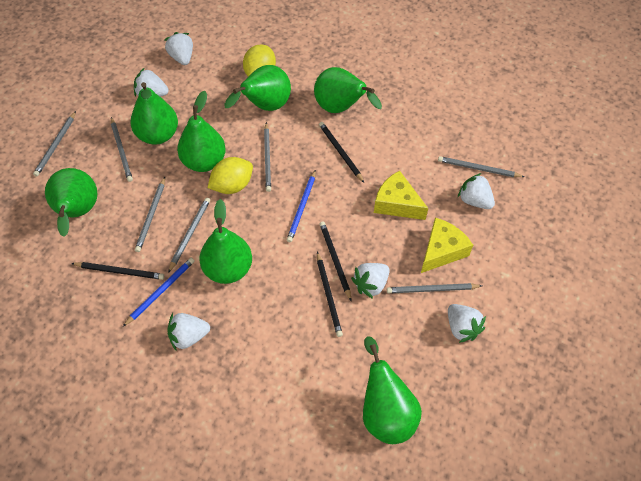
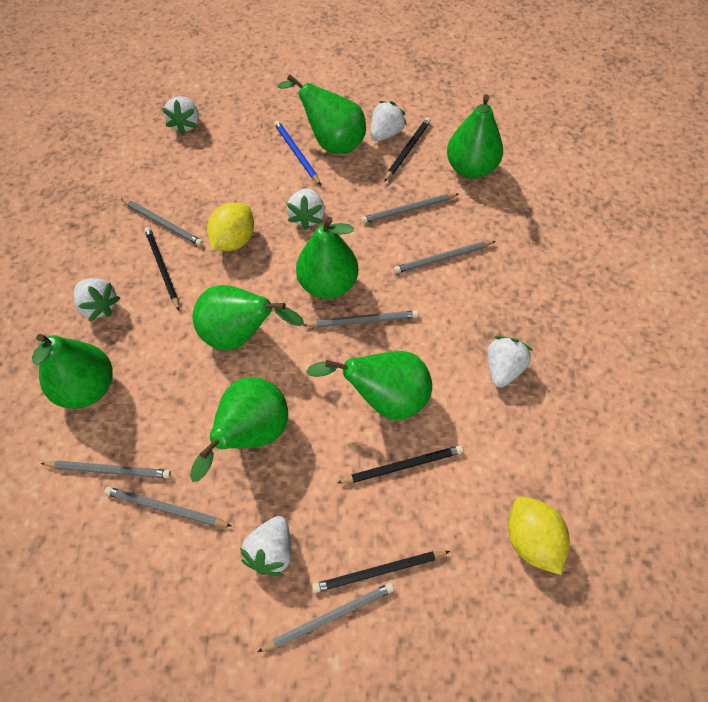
blue pencil: 2 -> 1
yellow cheese: 2 -> 0

